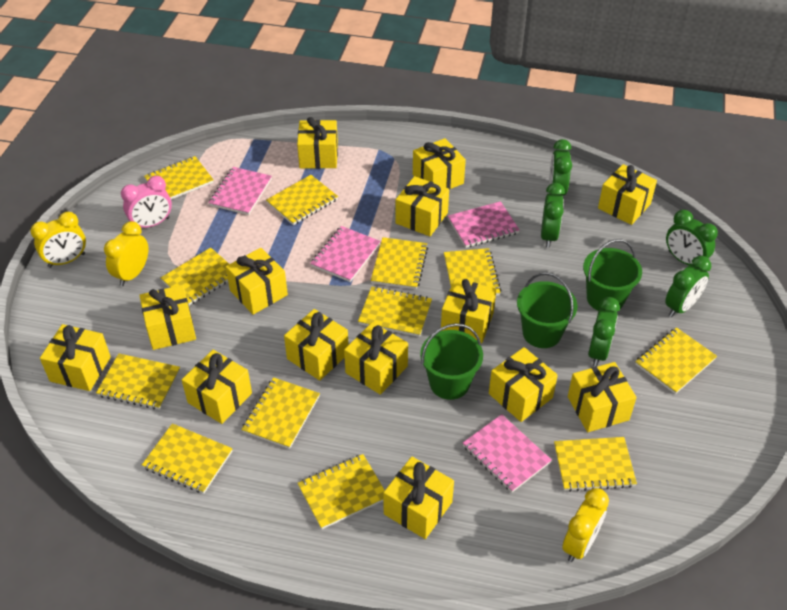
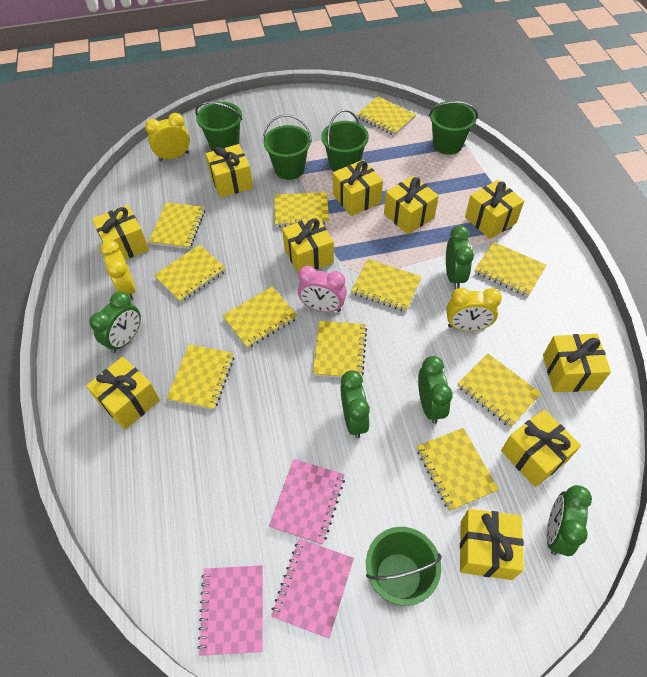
green bucket: 3 -> 5
pink notebook: 4 -> 3
yellow gift: 14 -> 10
yellow notebook: 12 -> 11

